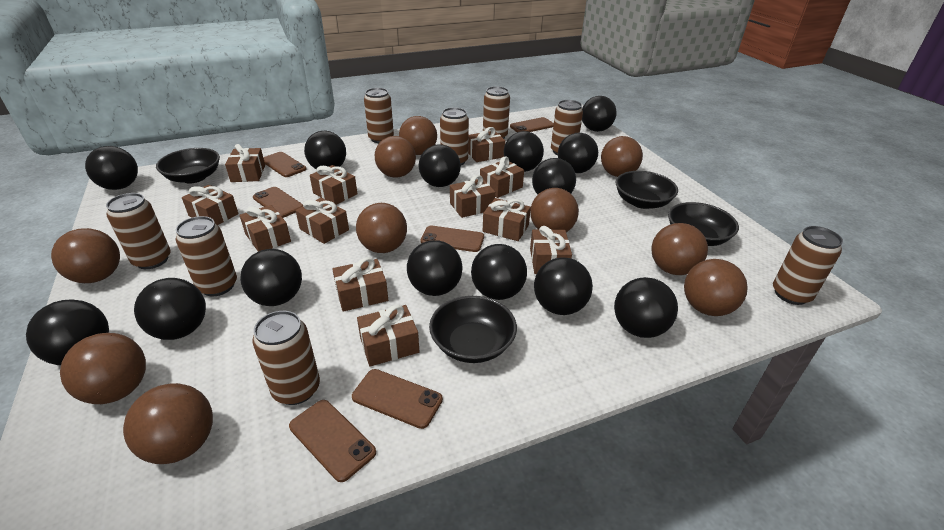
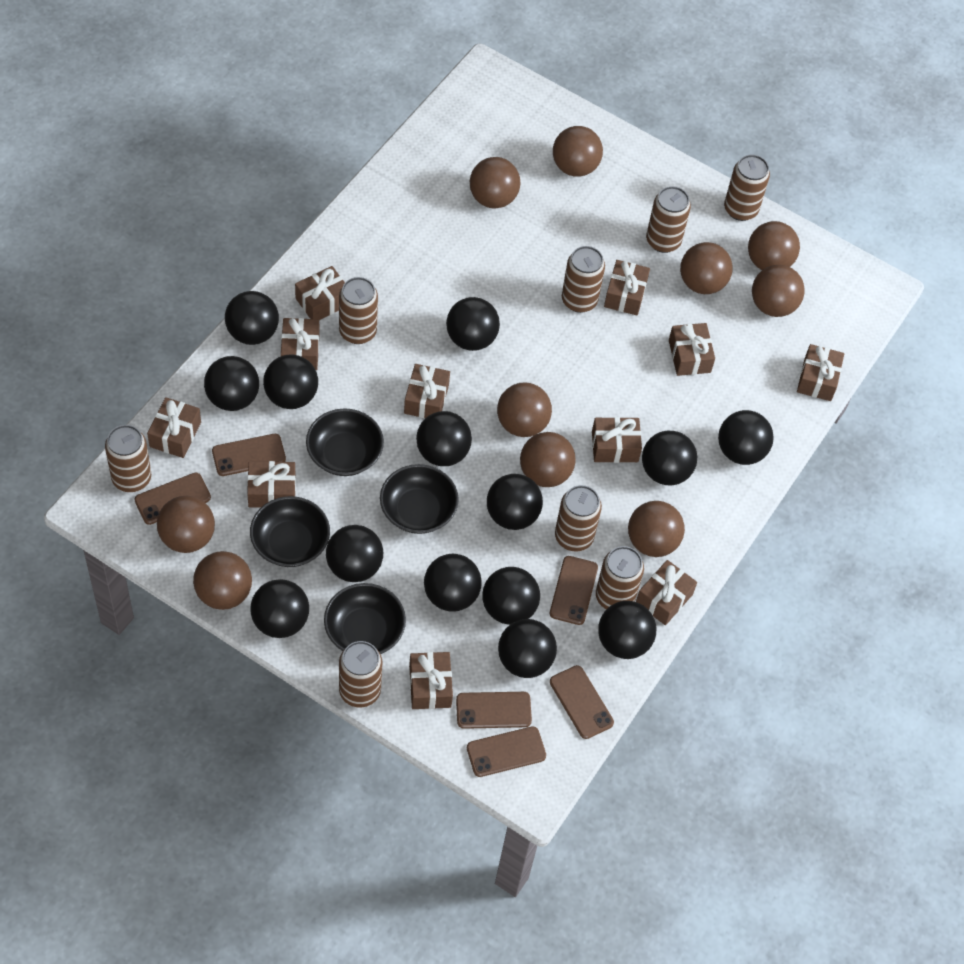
brown gift: 12 -> 11

